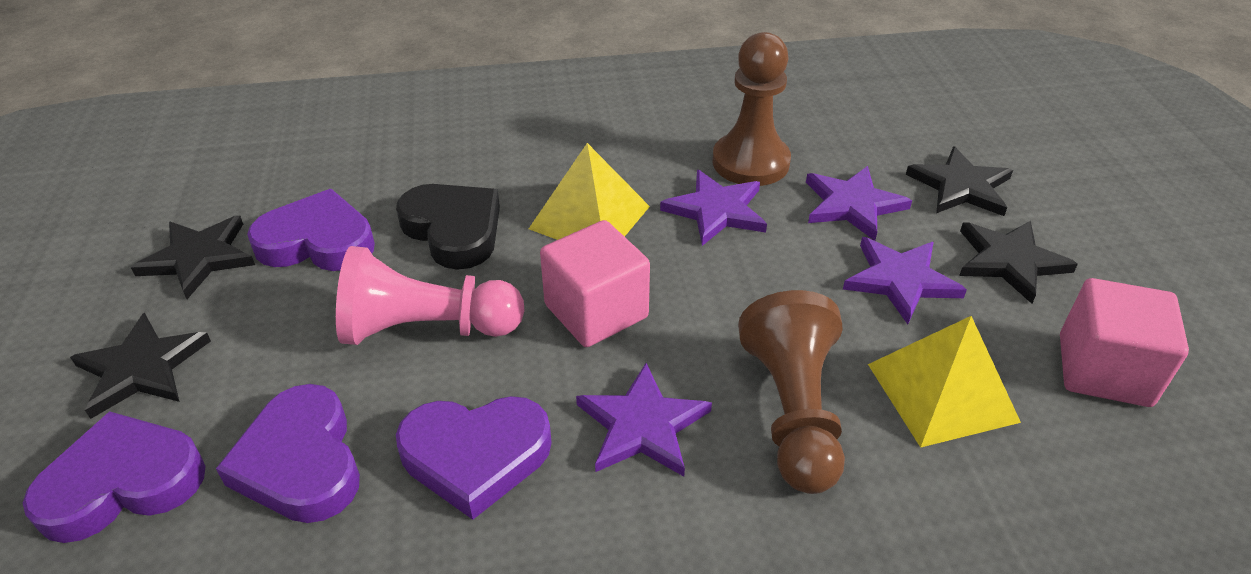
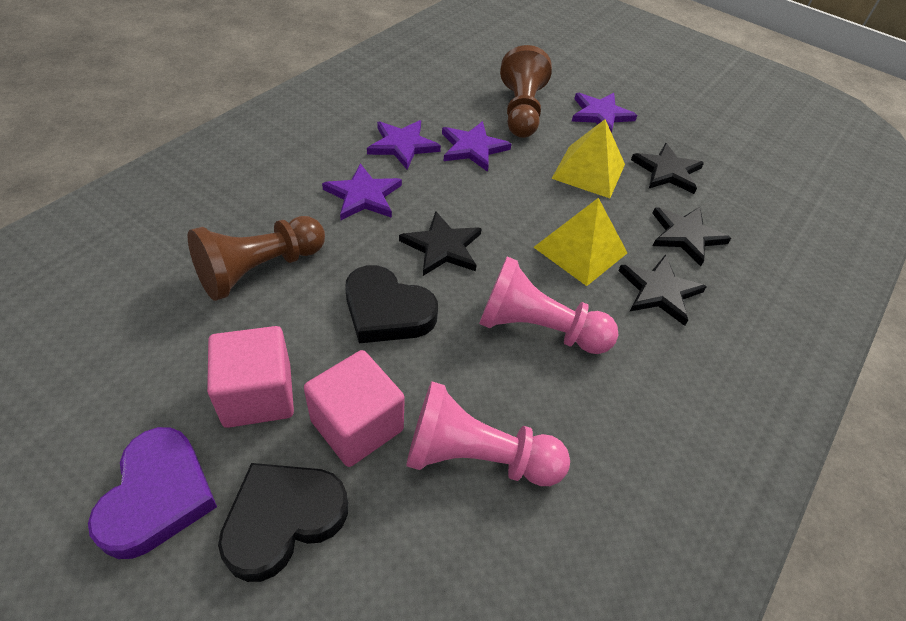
black heart: 1 -> 2
pink pawn: 1 -> 2
purple heart: 4 -> 1

